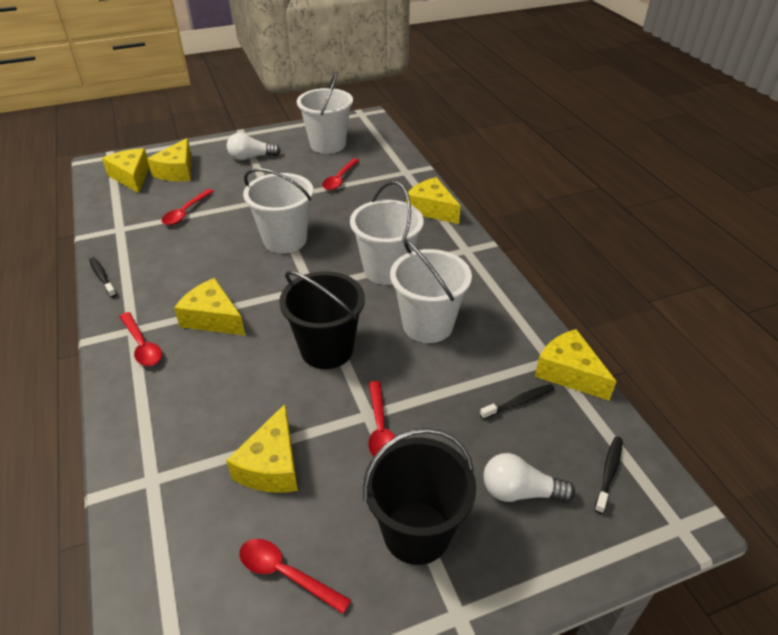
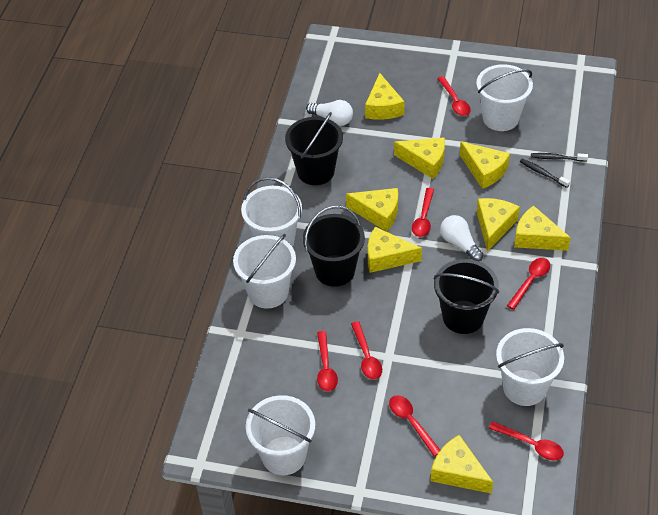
black bucket: 2 -> 3
black toothbrush: 3 -> 2
red spoon: 5 -> 7
white bucket: 4 -> 5
yellow cheese: 6 -> 8

